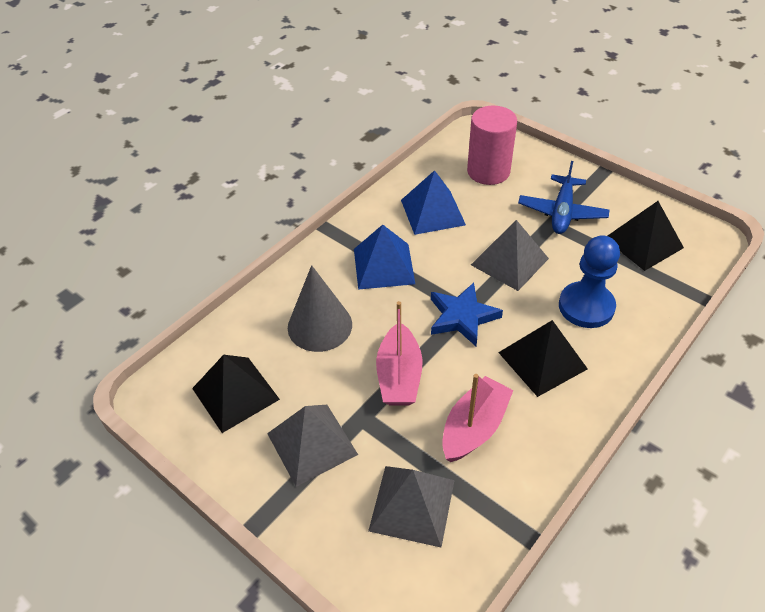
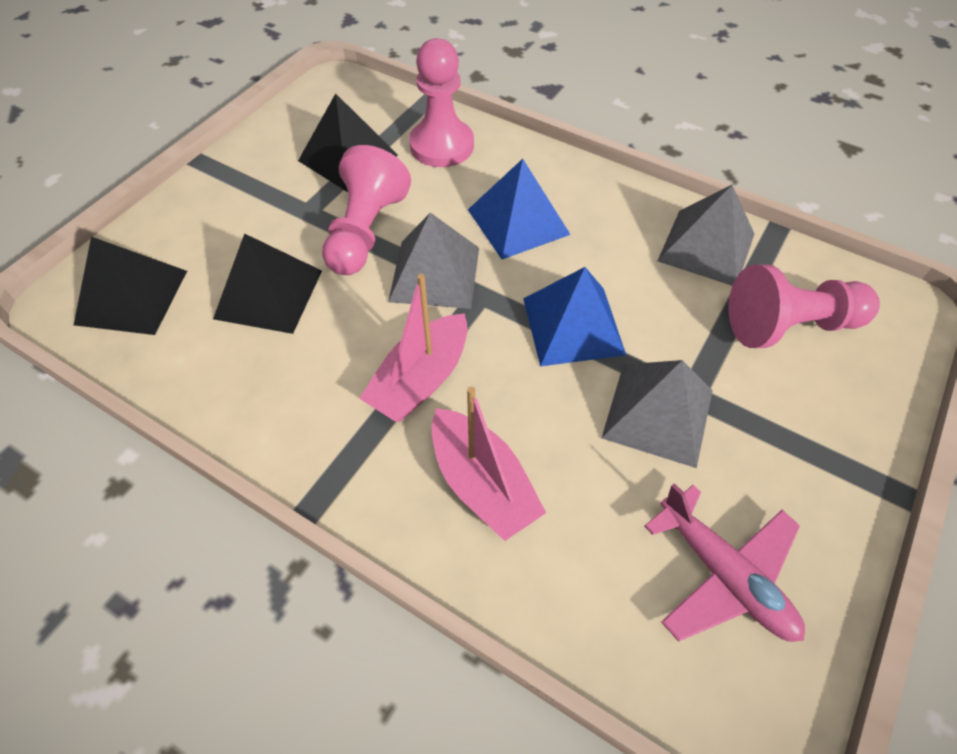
blue pawn: 1 -> 0
blue plane: 1 -> 0
blue star: 1 -> 0
grey cone: 1 -> 0
pink cylinder: 1 -> 0
pink pawn: 0 -> 3
pink plane: 0 -> 1

